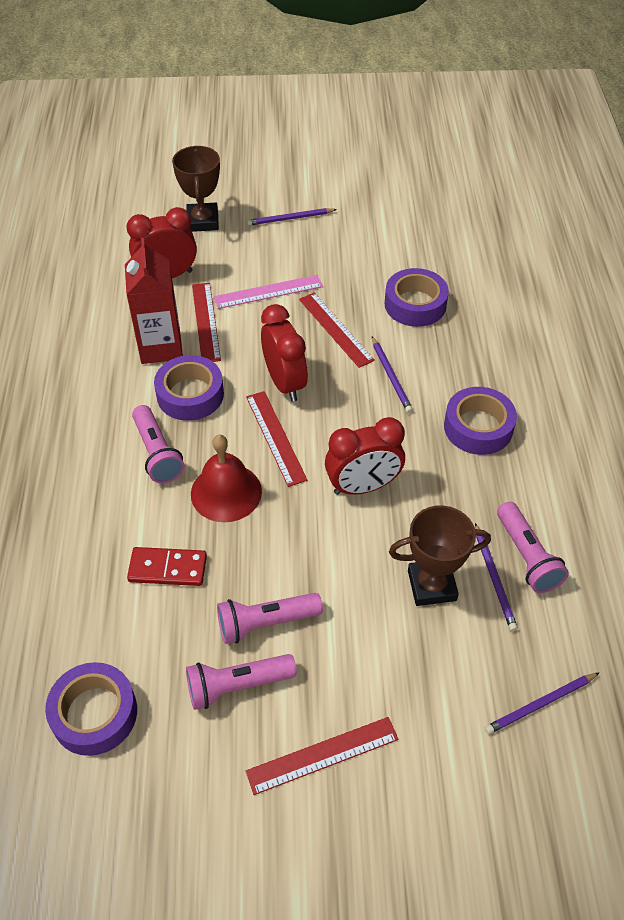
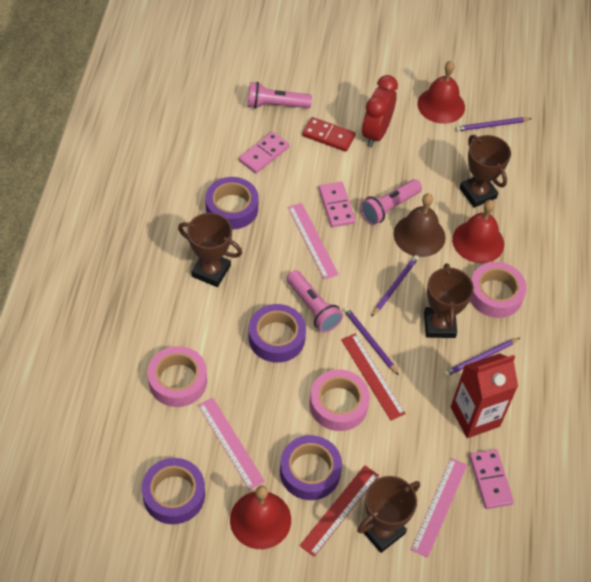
brown bell: 0 -> 1
brown trophy: 2 -> 4
pink domino: 0 -> 3
pink flashlight: 4 -> 3
pink ruler: 1 -> 3
pink tape: 0 -> 3
red bell: 1 -> 3
red clock: 3 -> 1
red ruler: 4 -> 2

